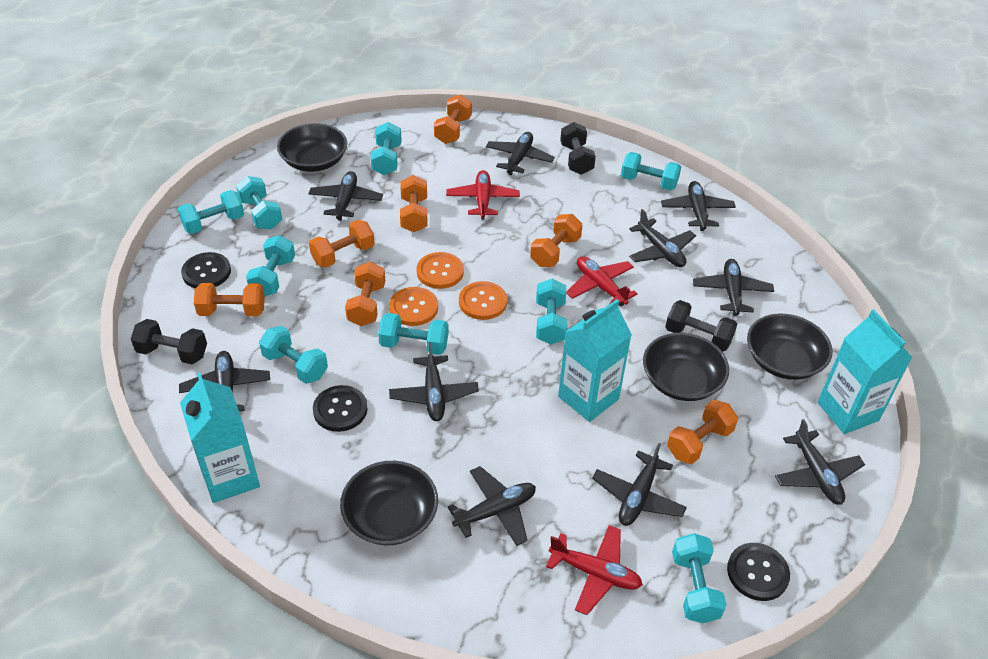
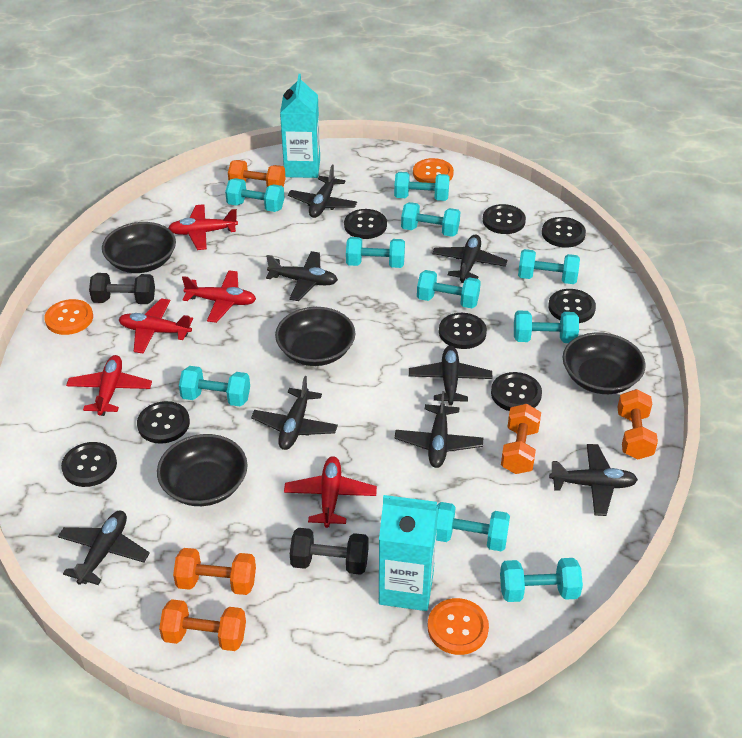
black button: 3 -> 8
black dumbbell: 3 -> 2
black plane: 10 -> 8
orange dumbbell: 7 -> 5
red plane: 3 -> 5
turquoise carton: 3 -> 2
turquoise dumbbell: 9 -> 10

